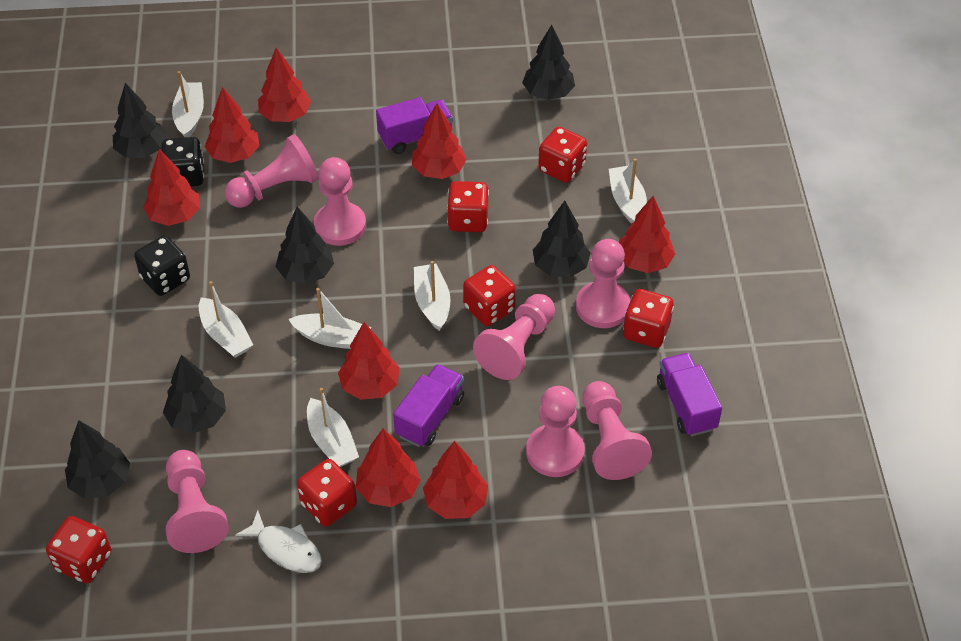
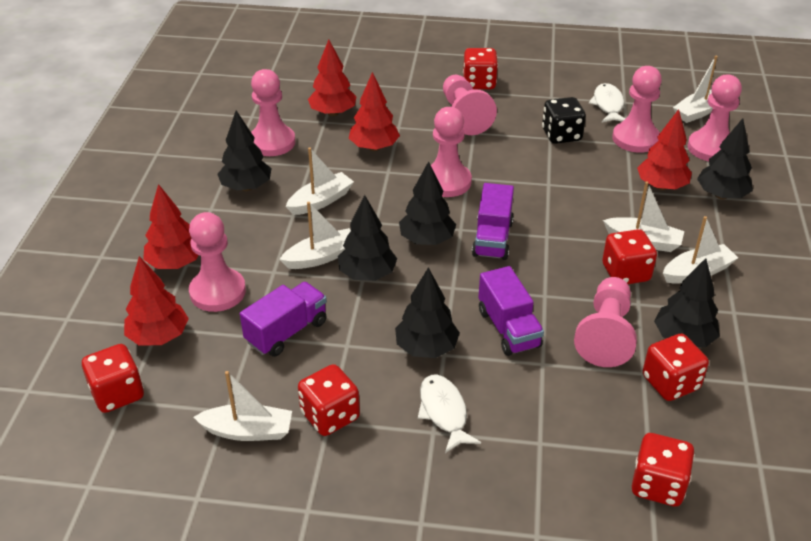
black dice: 2 -> 1
red tree: 8 -> 5
white fish: 1 -> 2

